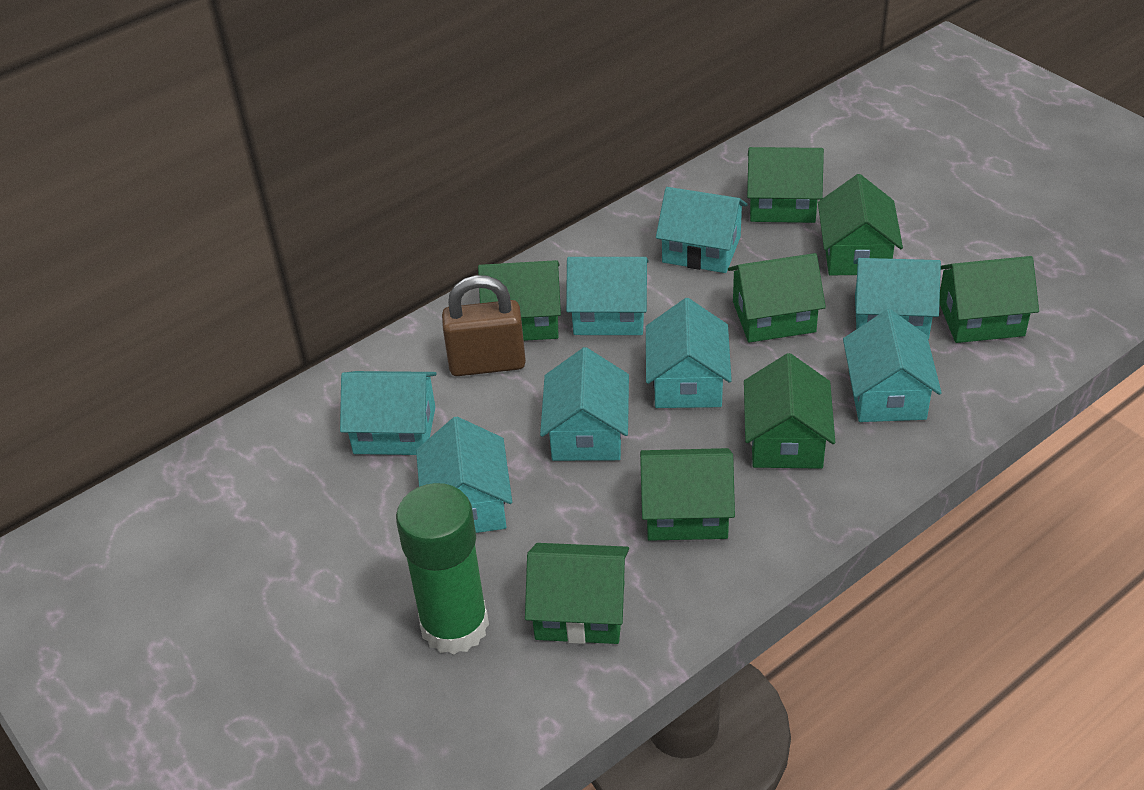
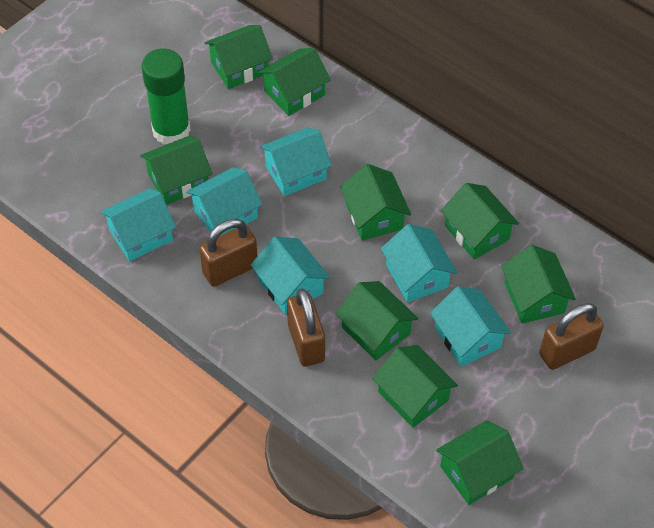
brown padlock: 1 -> 3
green house: 8 -> 9
turquoise house: 8 -> 6

